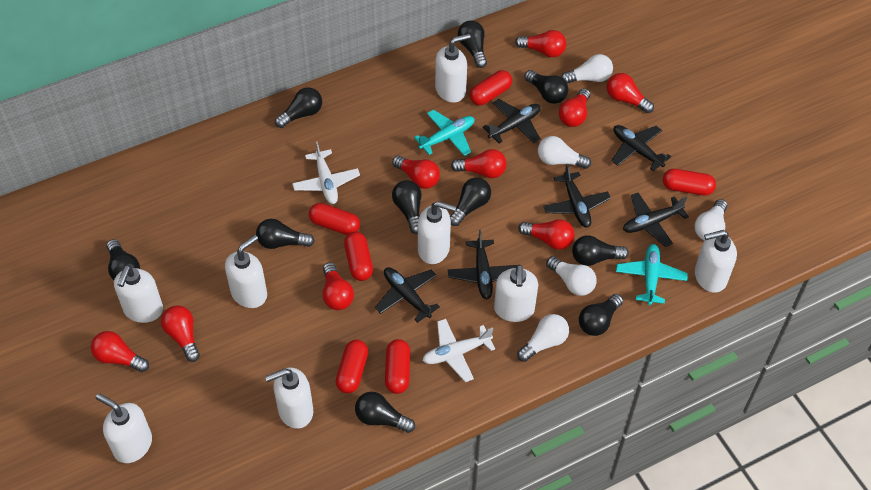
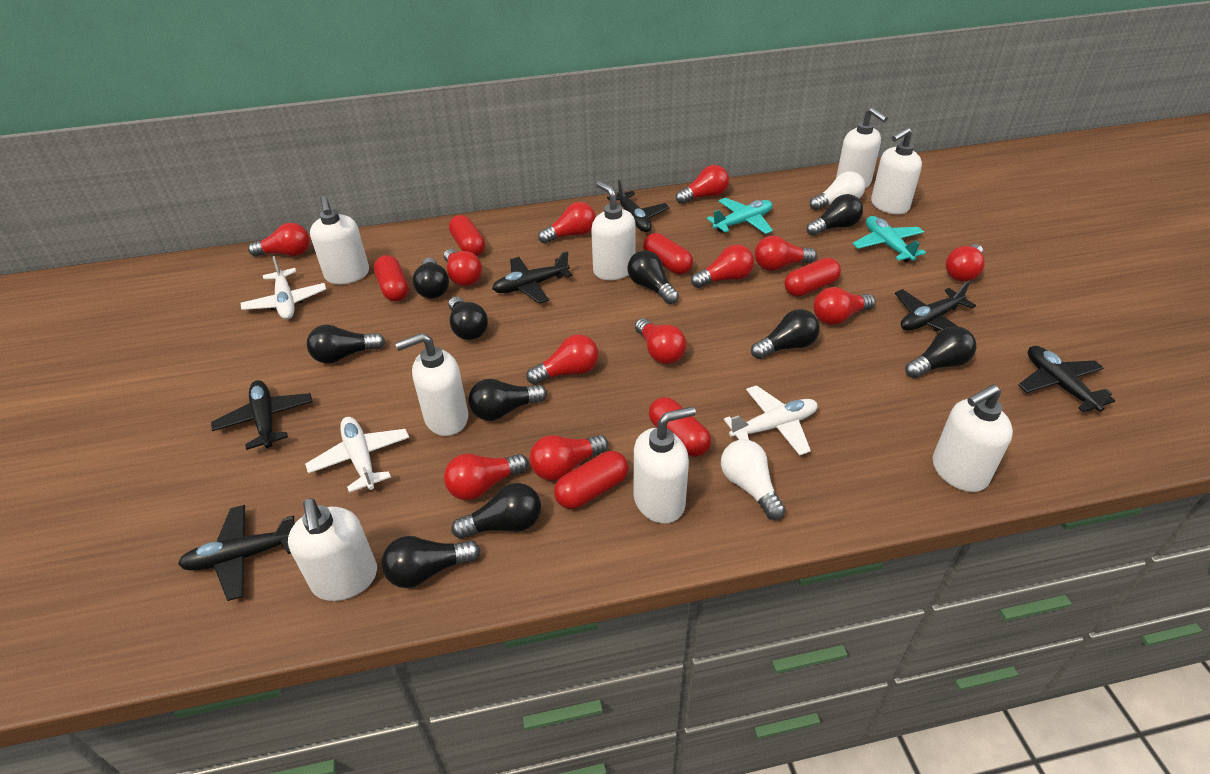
red light bulb: 9 -> 12
white light bulb: 5 -> 2
white plane: 2 -> 3

